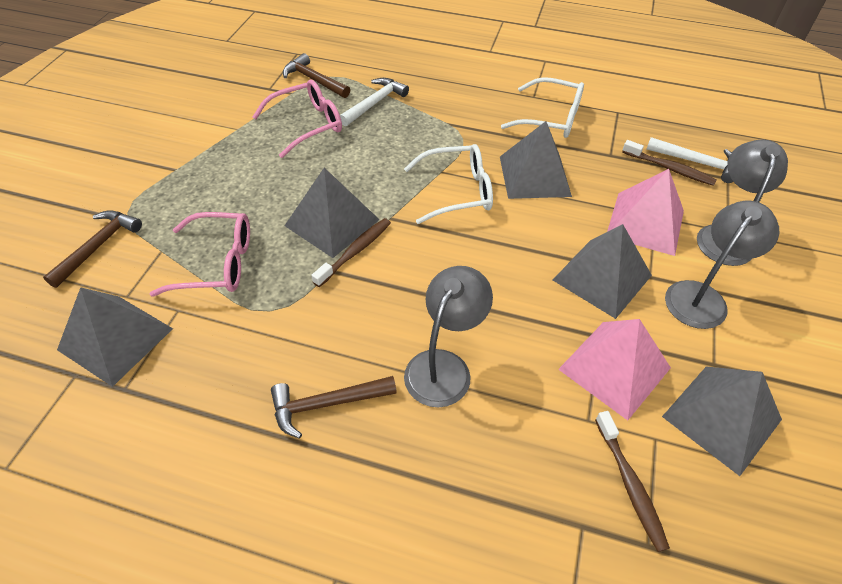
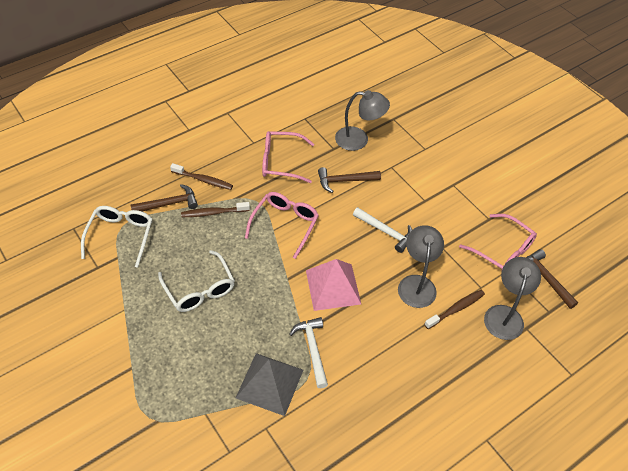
grey pyramid: 5 -> 1
pink glasses: 2 -> 3
pink pyramid: 2 -> 1

